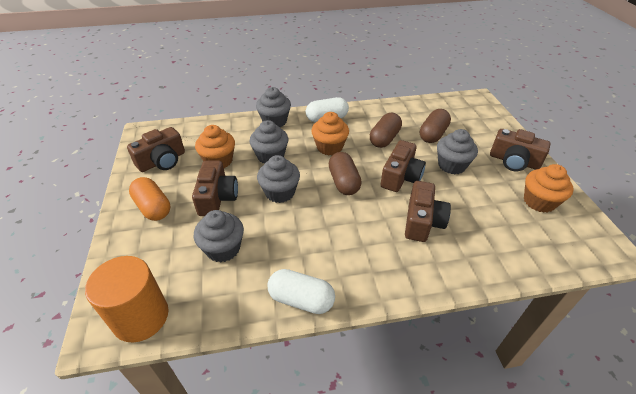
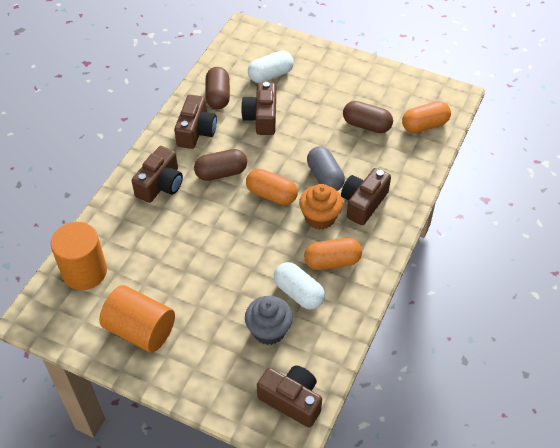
grey capsule: 0 -> 1
grey cupcake: 5 -> 1
orange capsule: 1 -> 3
orange cupcake: 3 -> 1
orange cylinder: 1 -> 2

